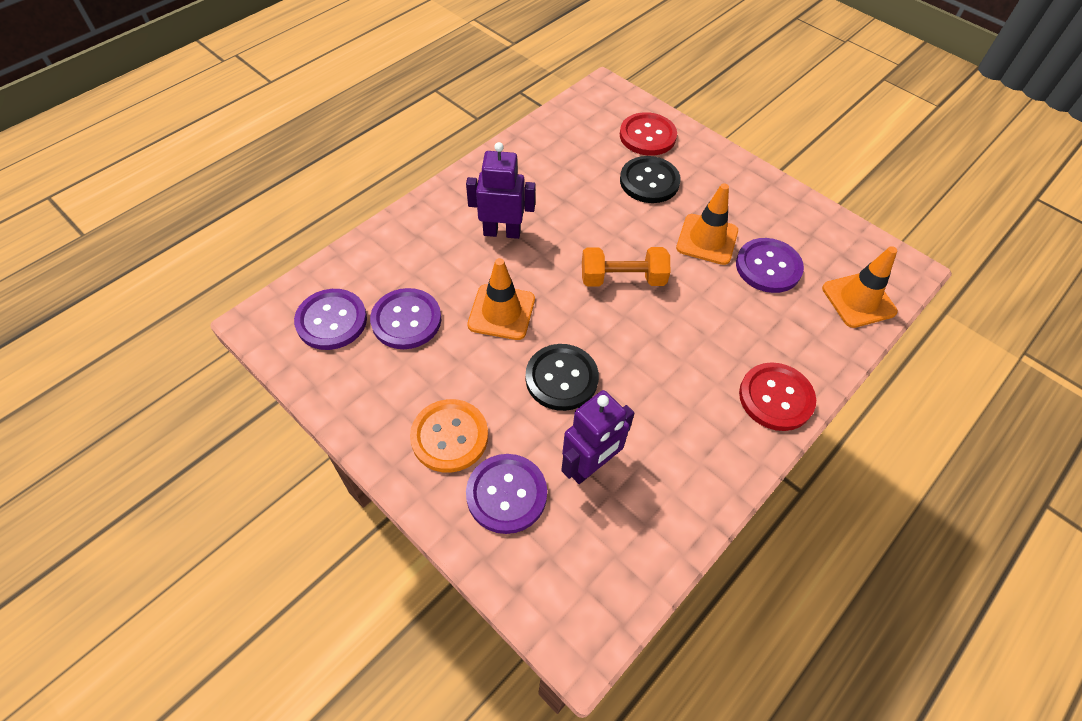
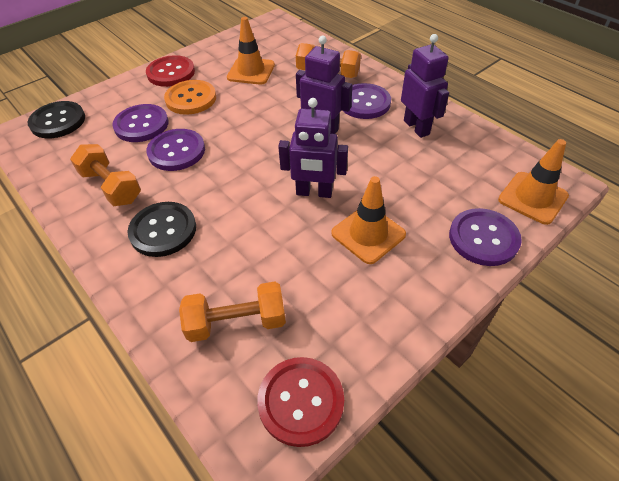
orange dumbbell: 1 -> 3
purple robot: 2 -> 3

